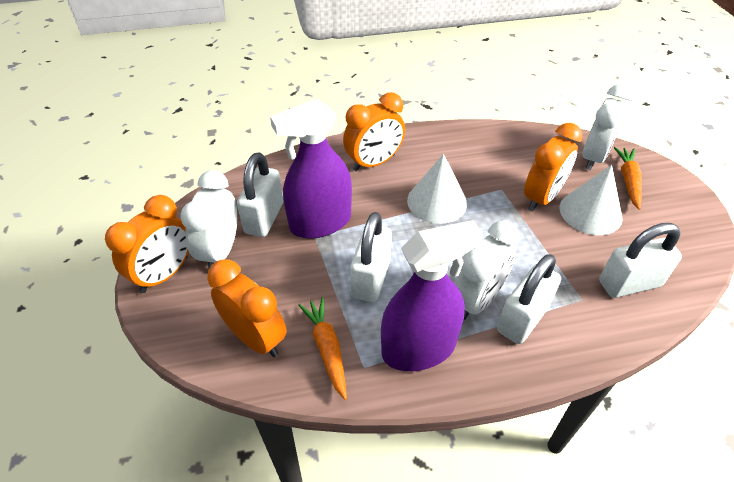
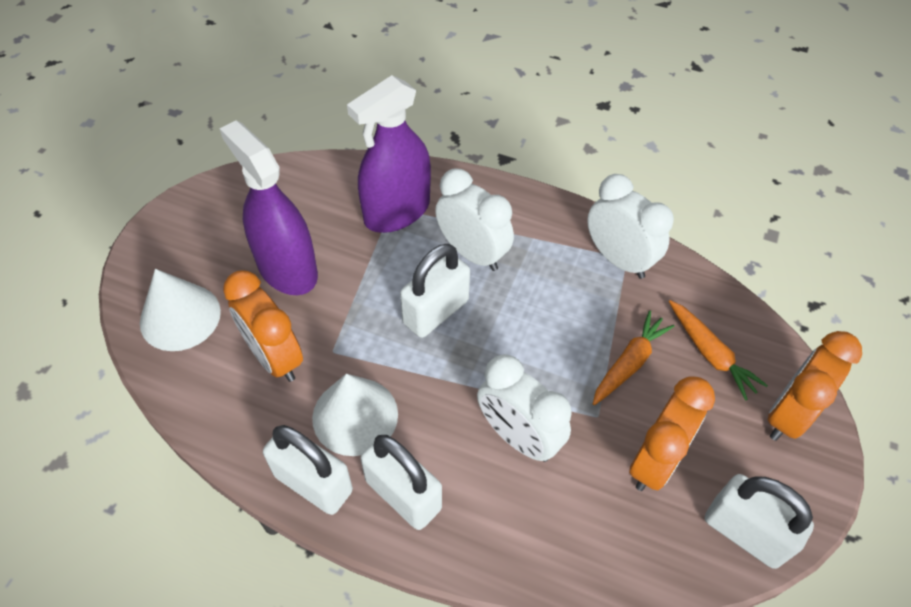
orange clock: 4 -> 3

